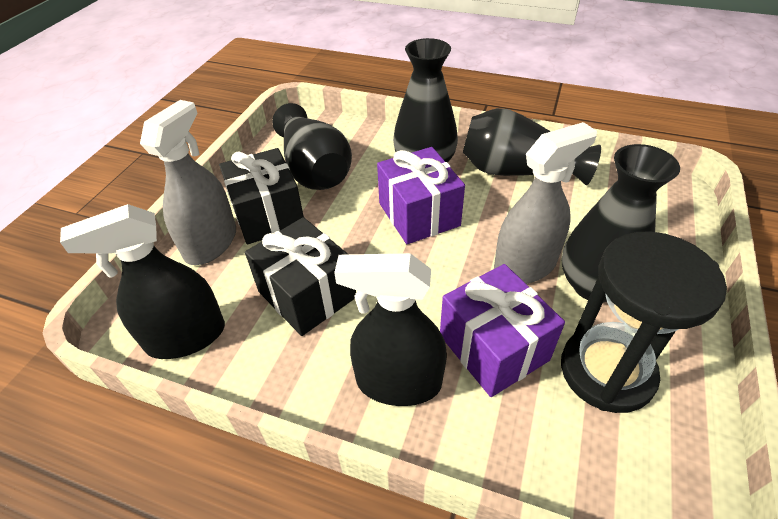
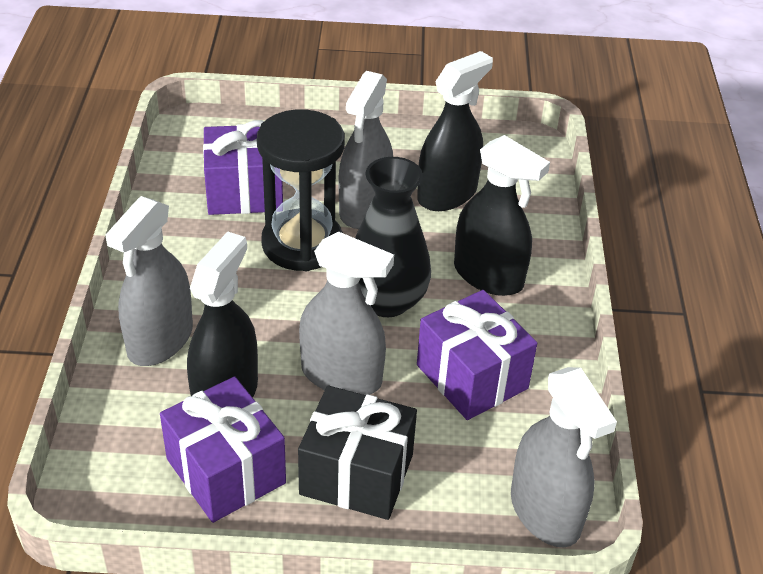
black gift: 2 -> 1
black spray bottle: 2 -> 3
black vase: 4 -> 1
grey spray bottle: 2 -> 4
purple gift: 2 -> 3

